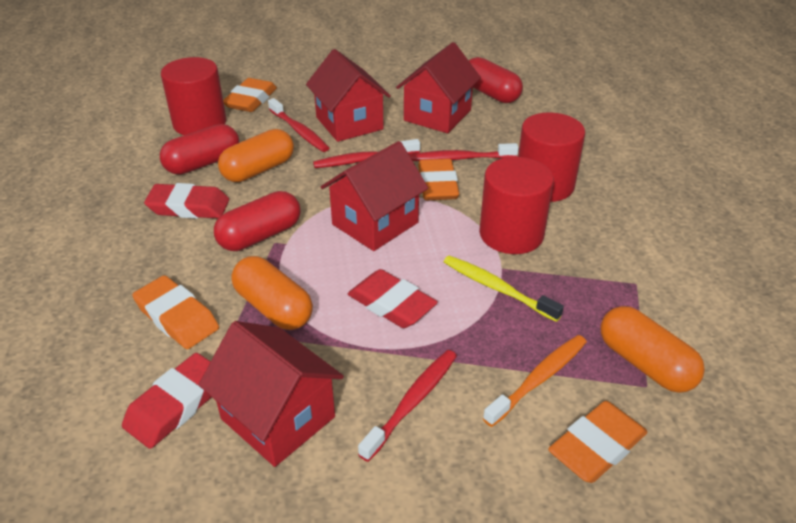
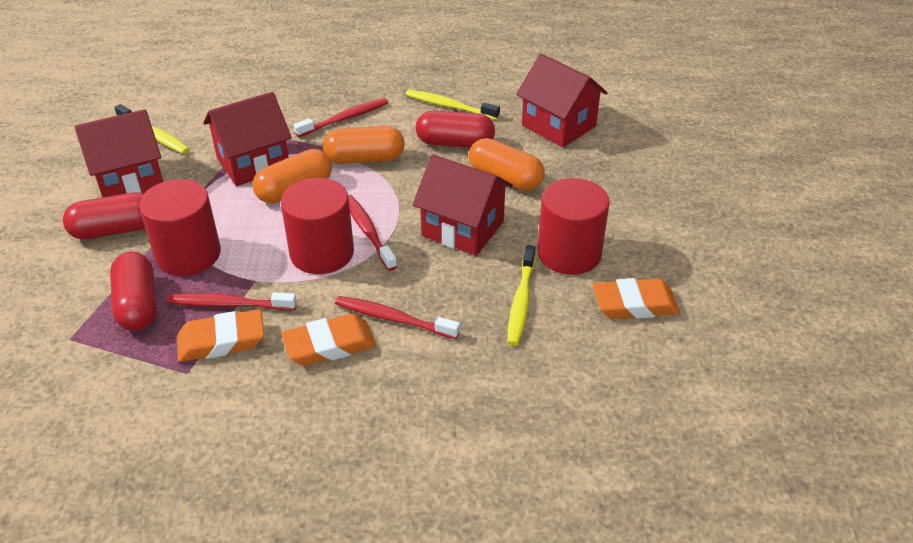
orange eraser: 4 -> 3
orange toothbrush: 1 -> 0
red eraser: 3 -> 0
yellow toothbrush: 1 -> 3

